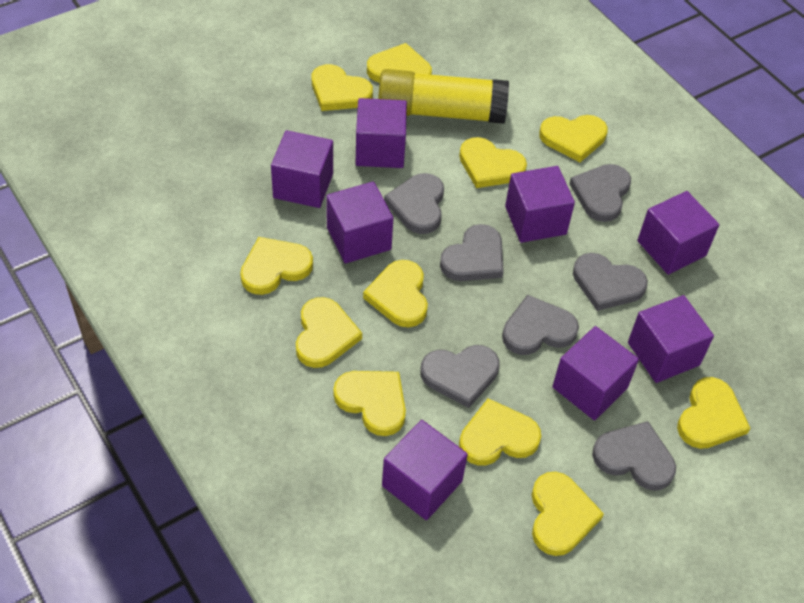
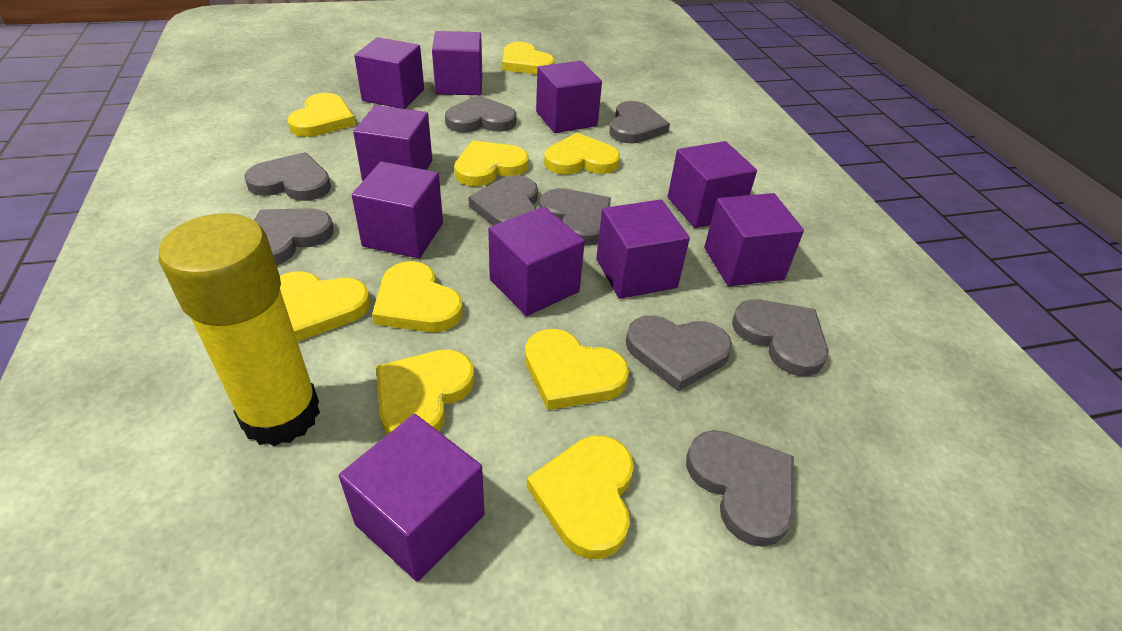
grey heart: 7 -> 9
purple cube: 8 -> 10
yellow heart: 11 -> 9

